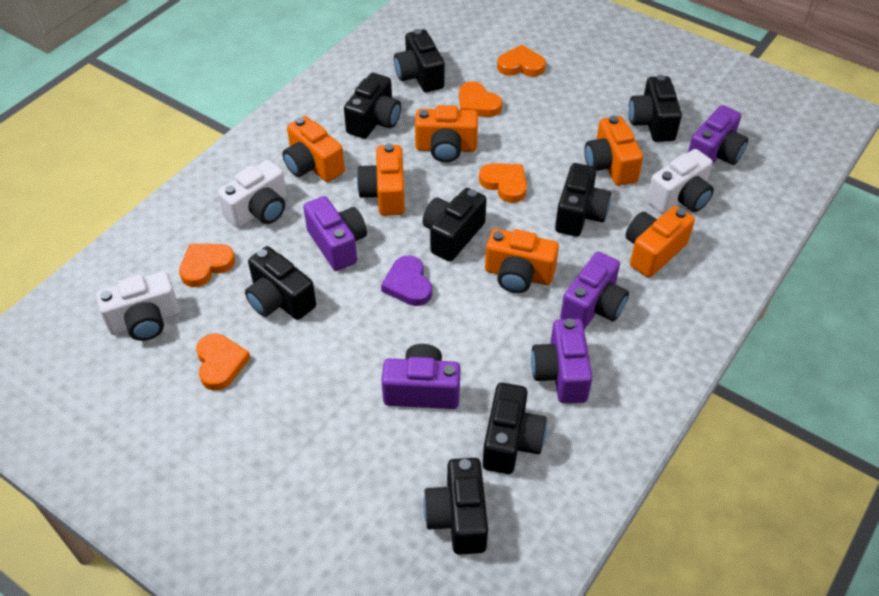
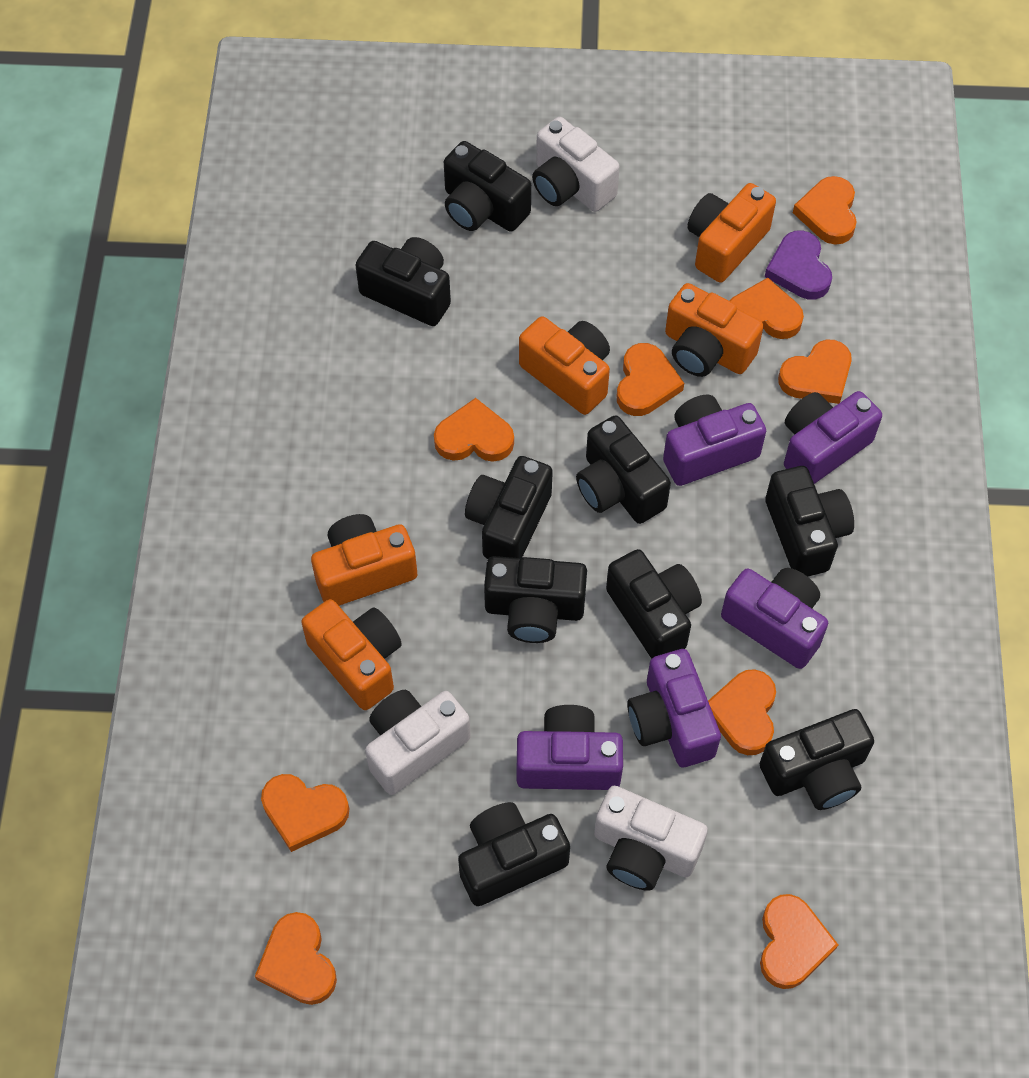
black camera: 8 -> 9
orange camera: 6 -> 5
orange heart: 5 -> 9

